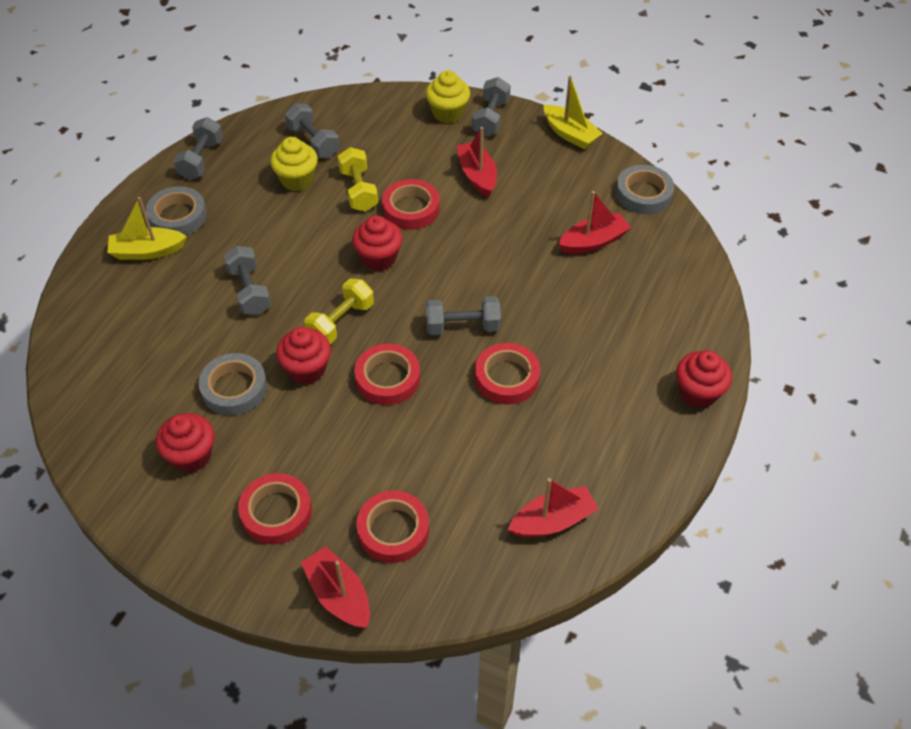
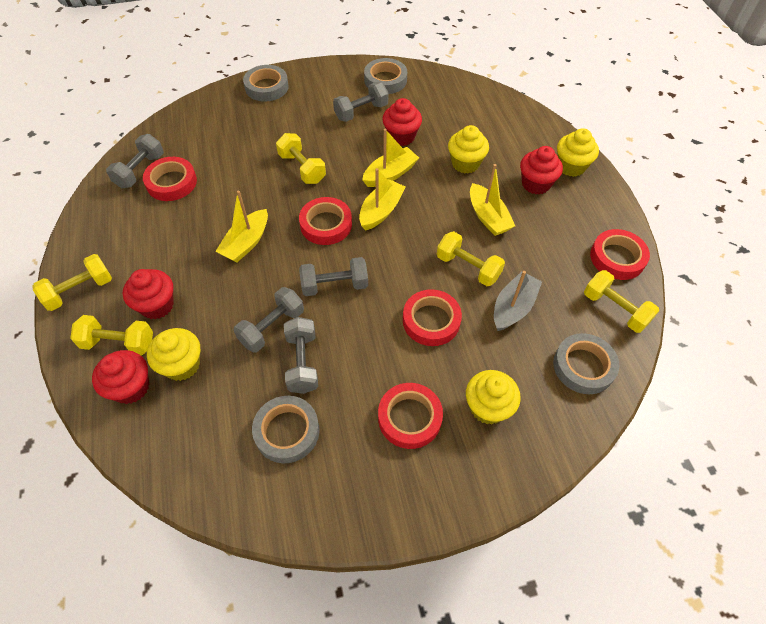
grey boat: 0 -> 1
grey tape: 3 -> 4
red boat: 4 -> 0
yellow boat: 2 -> 4
yellow cupcake: 2 -> 4
yellow dumbbell: 2 -> 5

